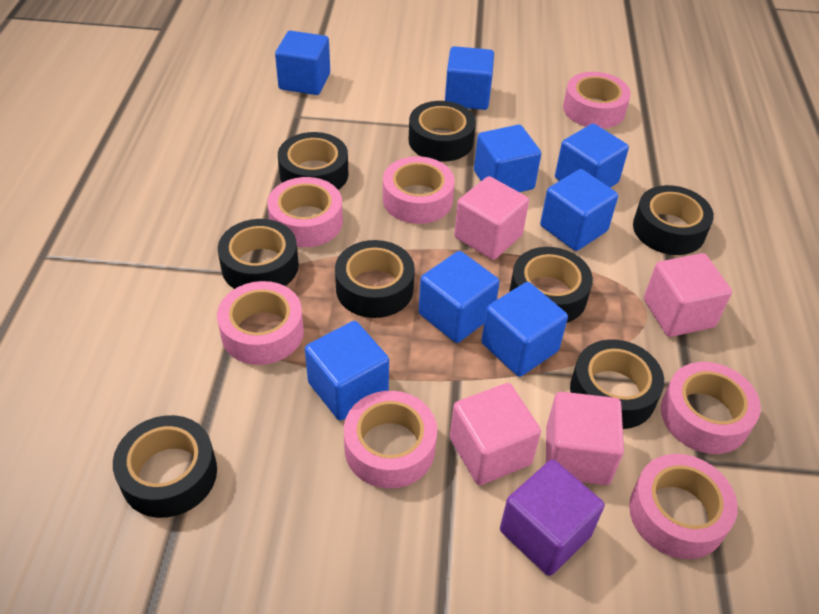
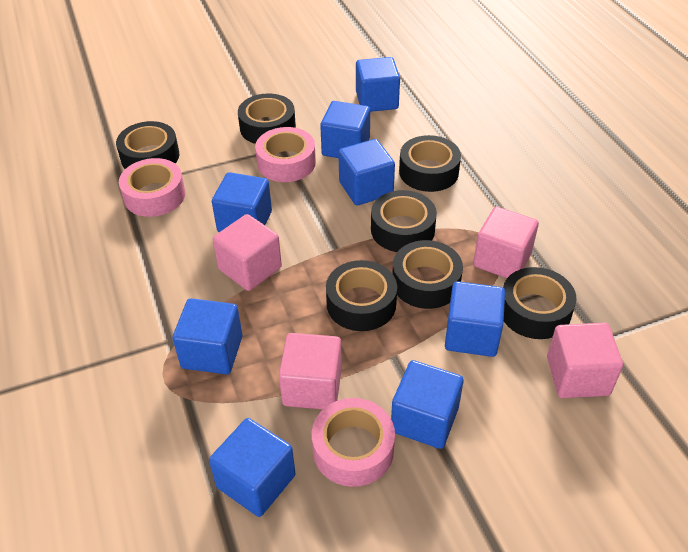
black tape: 8 -> 7
pink tape: 7 -> 3
purple cube: 1 -> 0

